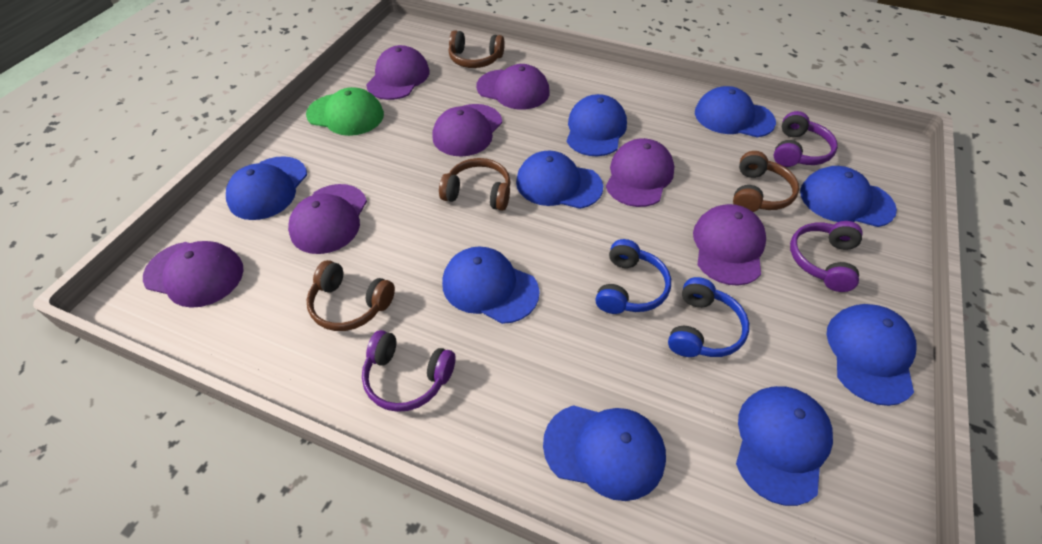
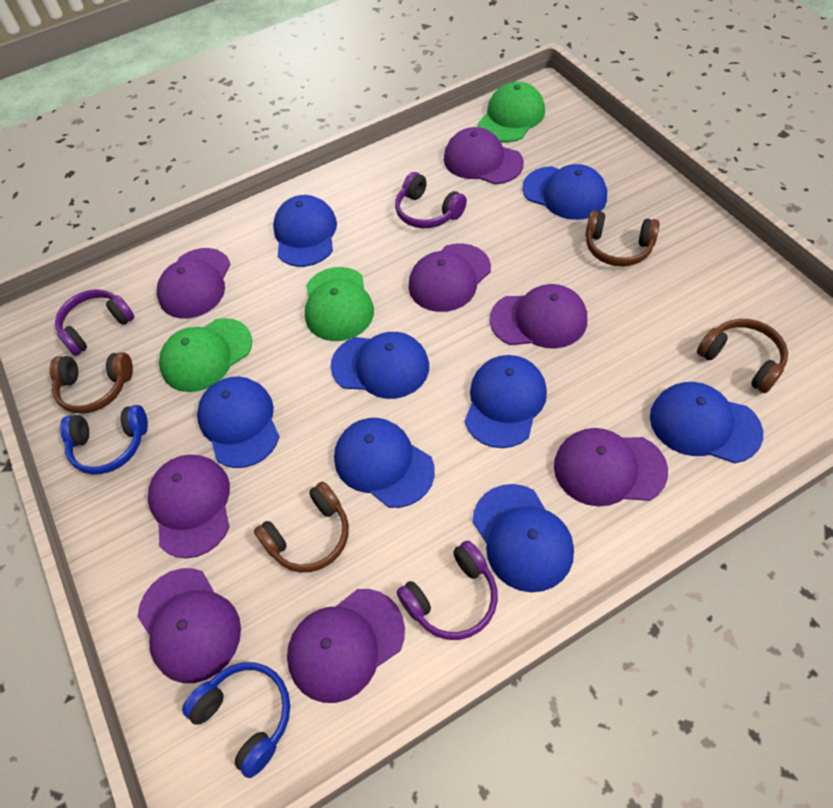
blue cap: 9 -> 8
green cap: 1 -> 3
purple cap: 7 -> 8

